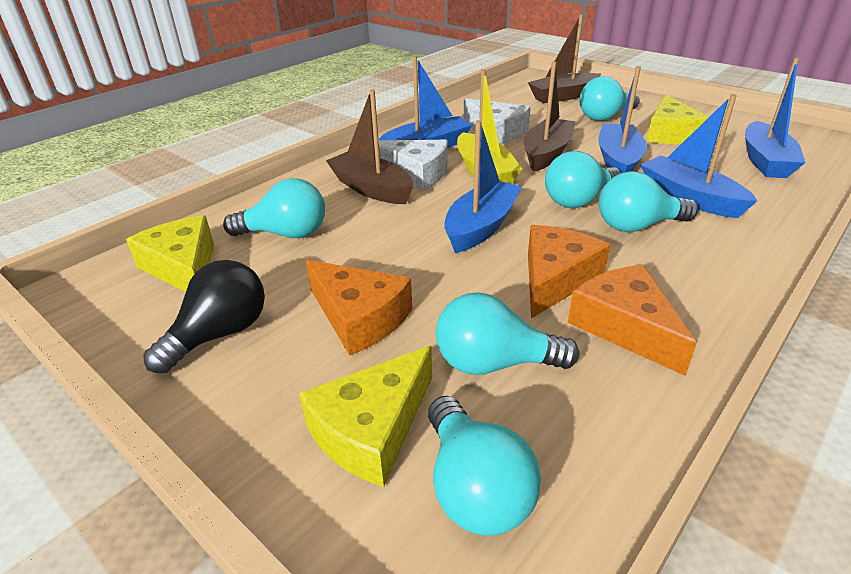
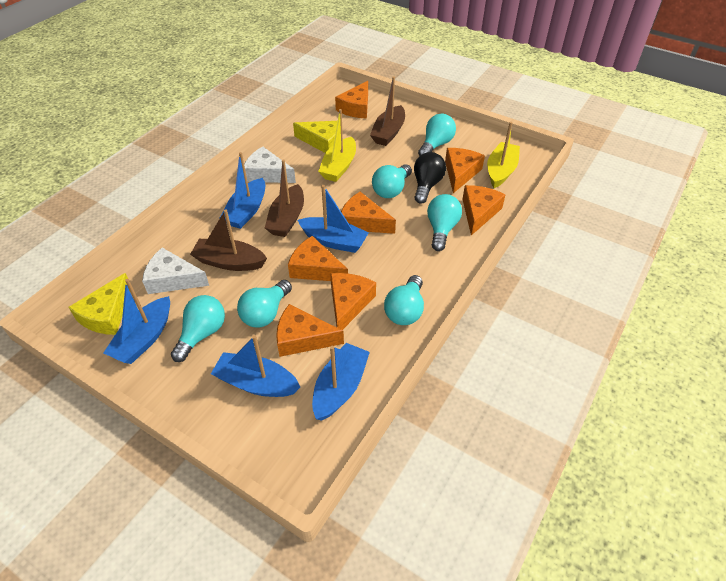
orange cheese: 3 -> 7
yellow boat: 1 -> 2
yellow cheese: 3 -> 2

